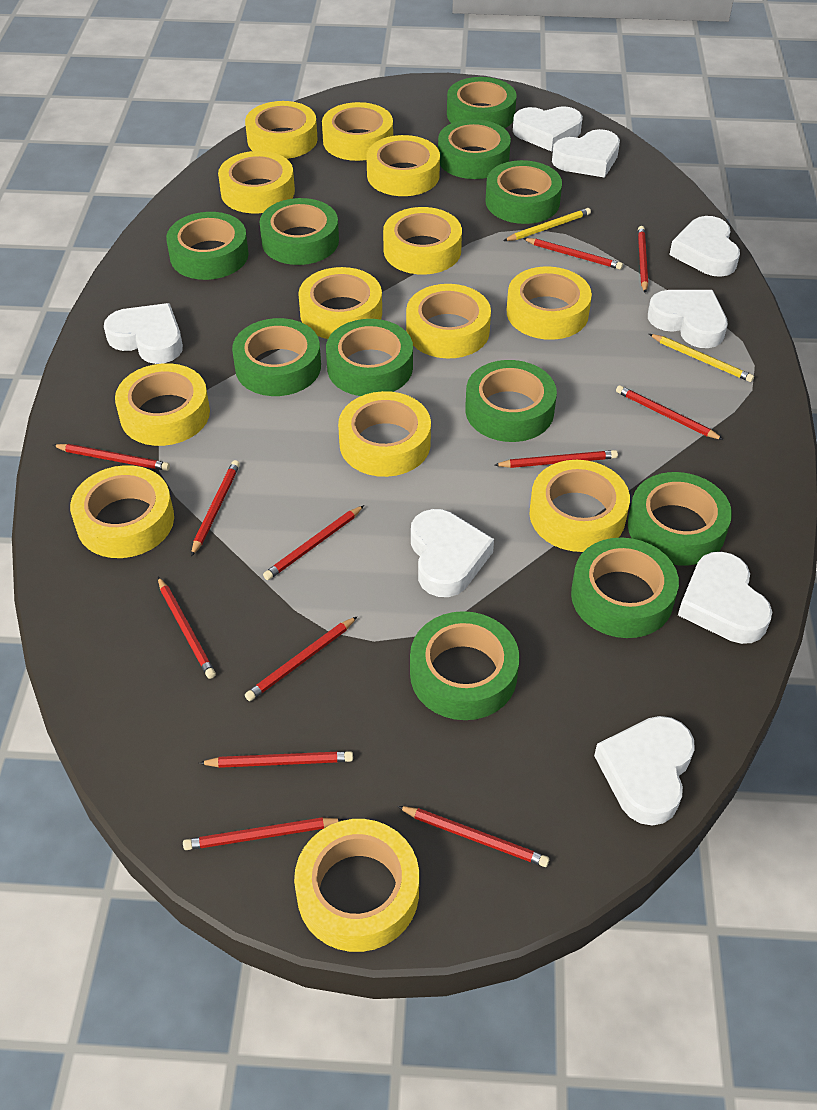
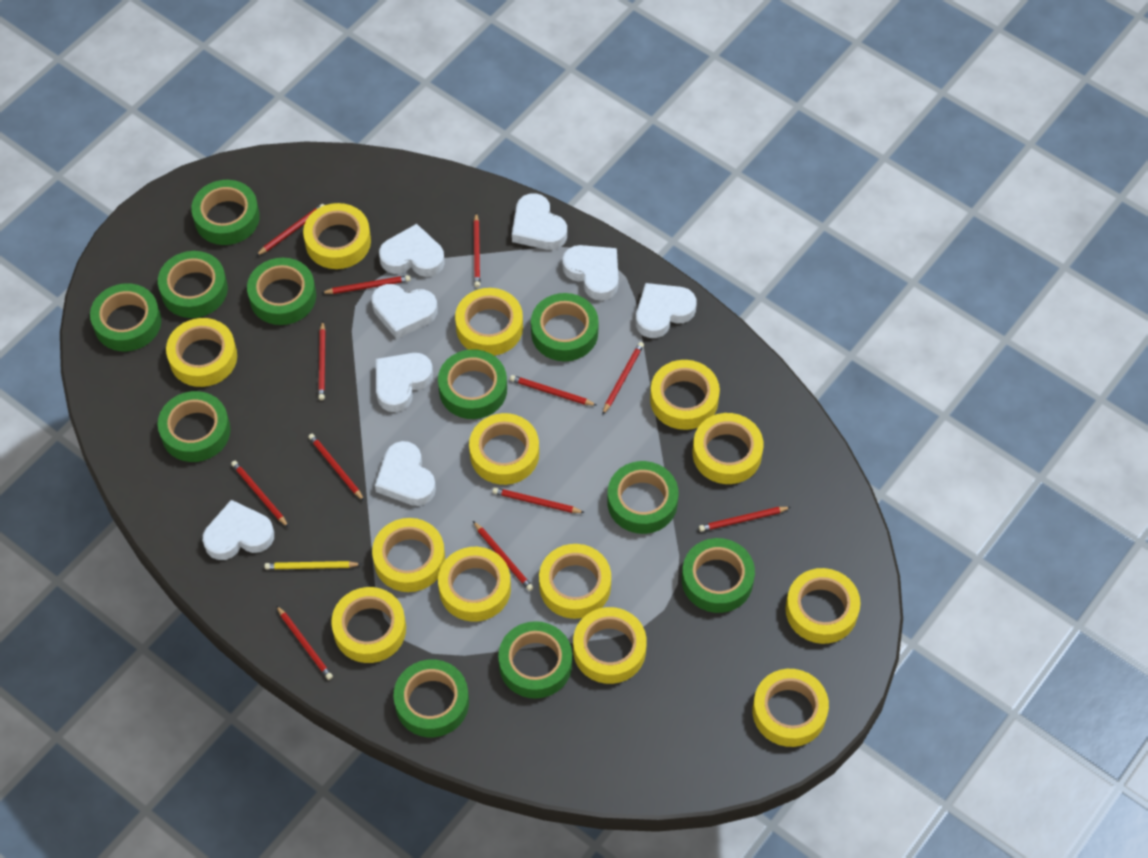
yellow pencil: 2 -> 1

